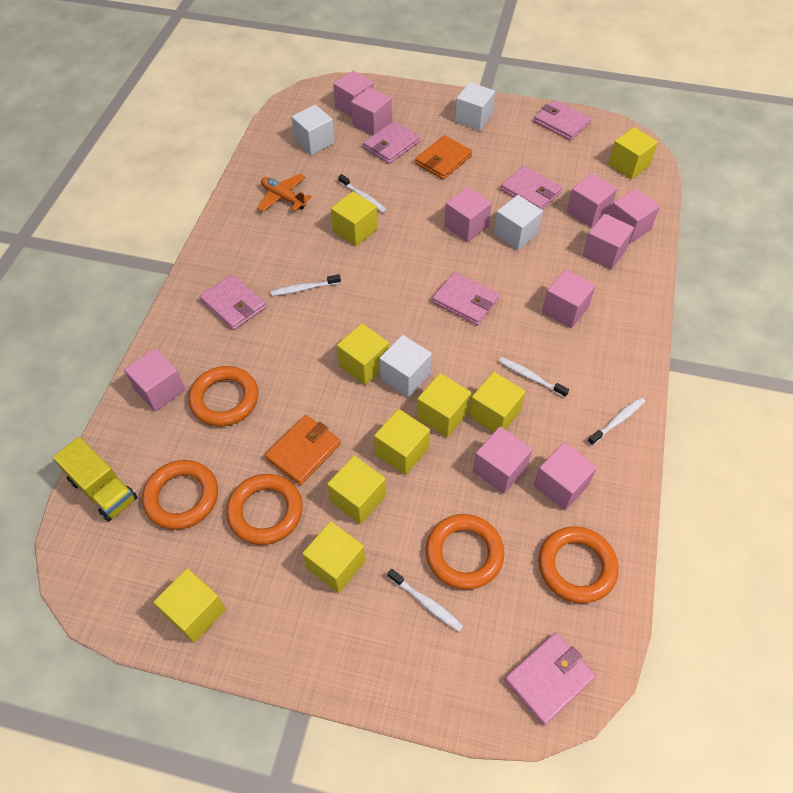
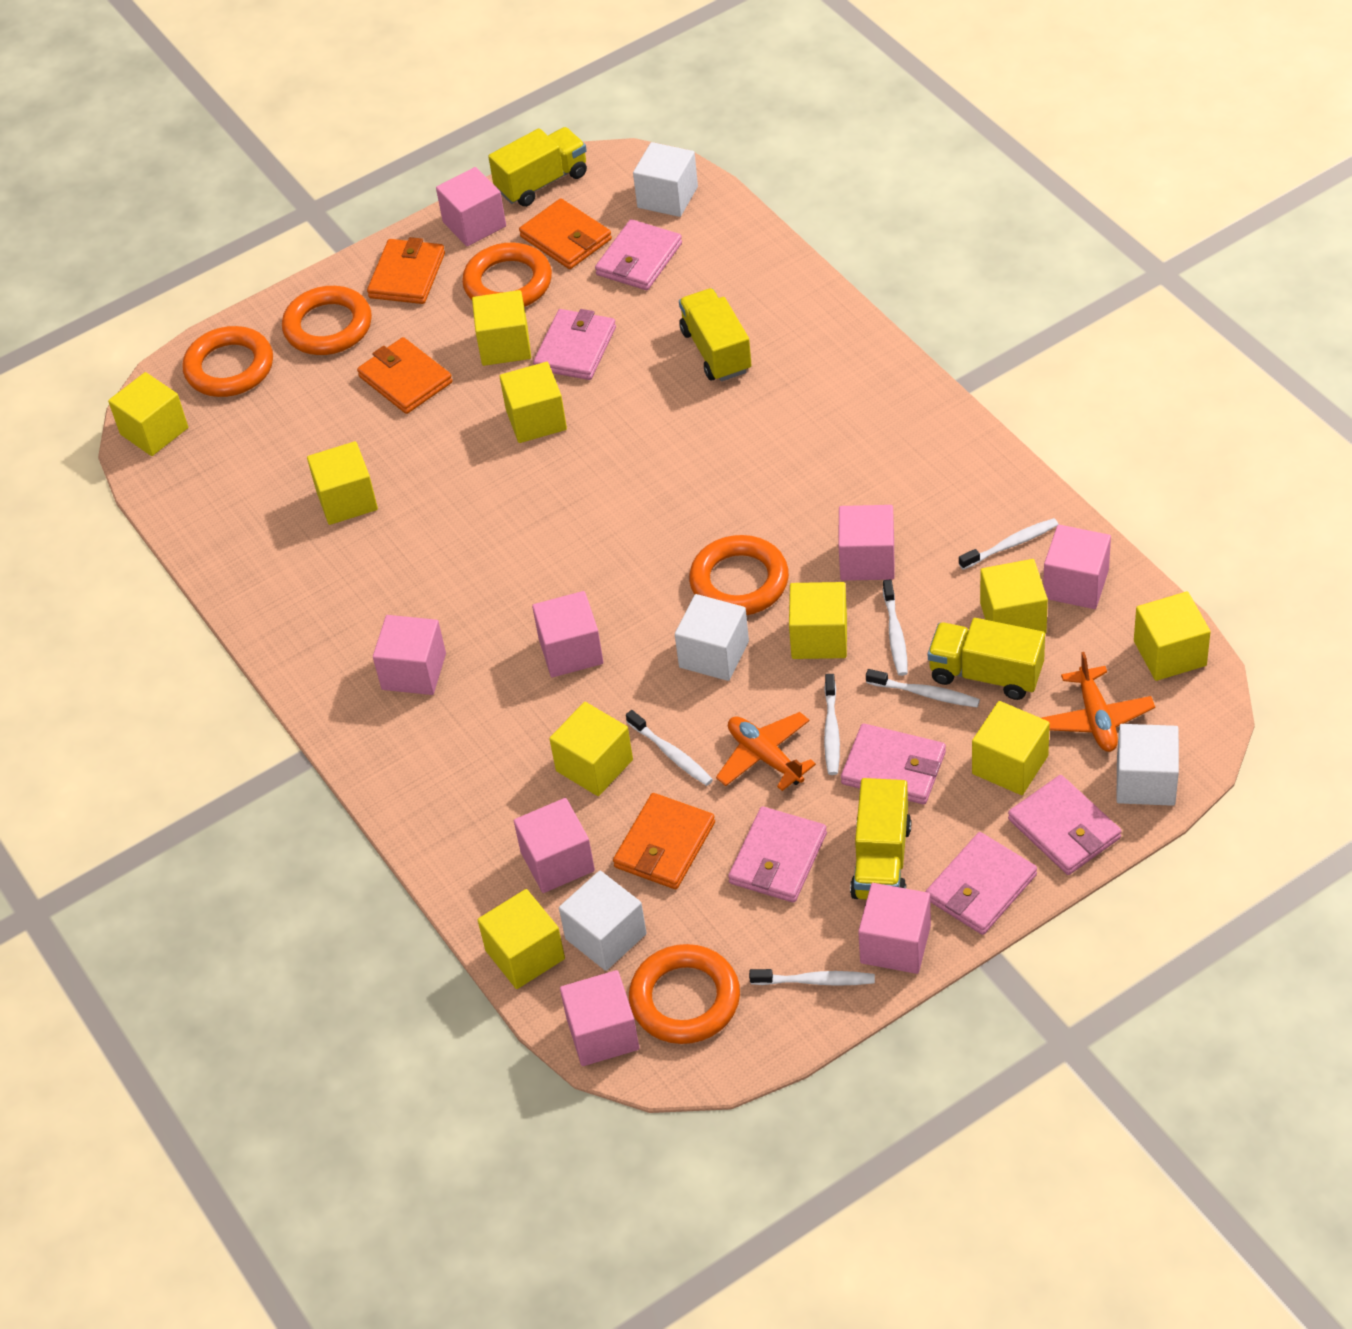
orange plane: 1 -> 2
orange wallet: 2 -> 4
pink cube: 10 -> 8
white toothbrush: 5 -> 6
yellow cube: 9 -> 10
yellow truck: 1 -> 4

